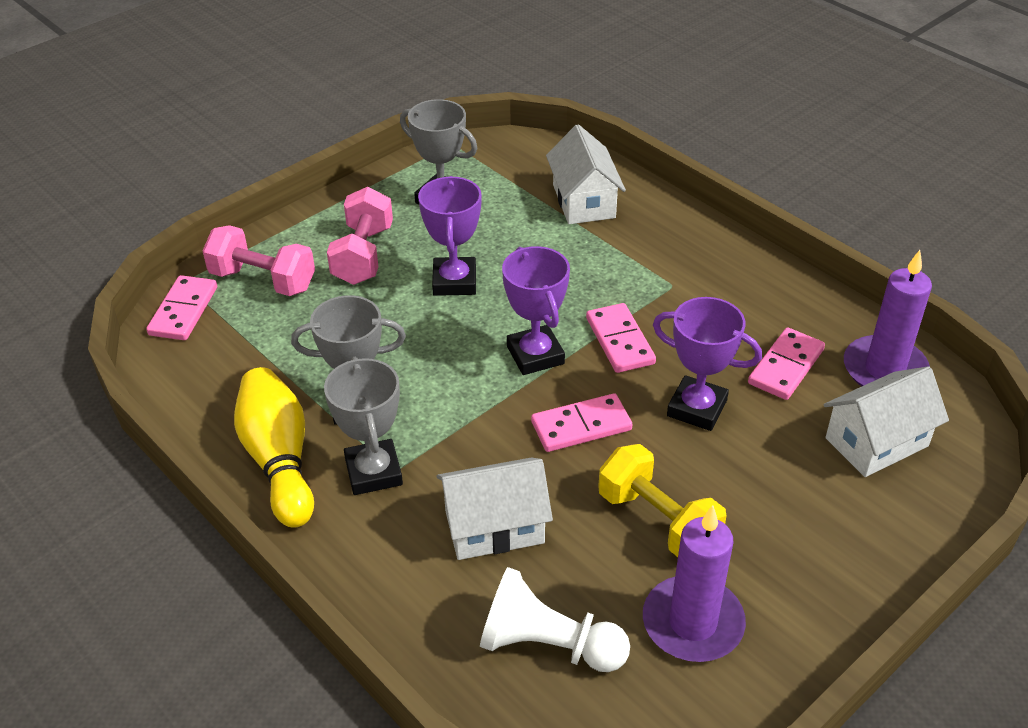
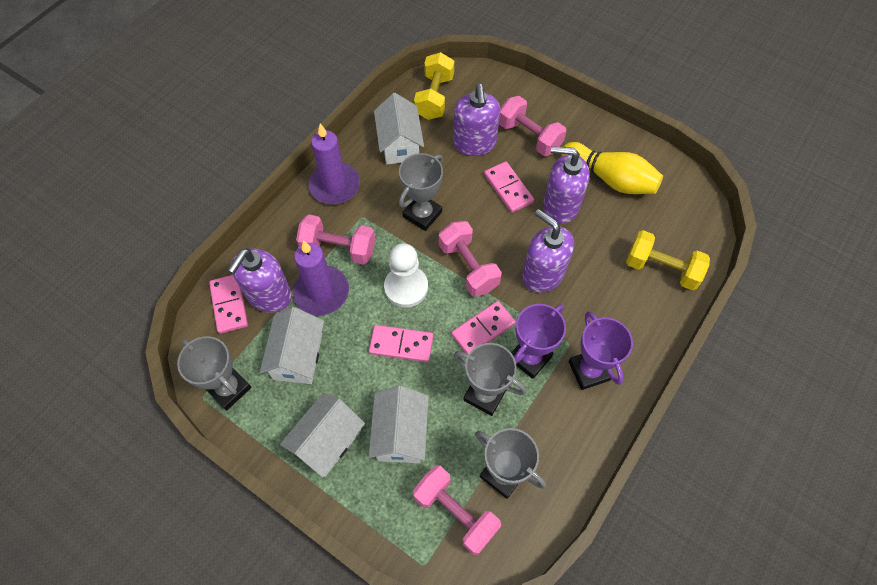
grey trophy: 3 -> 4
pink dumbbell: 2 -> 4
purple soap dispenser: 0 -> 4
purple trophy: 3 -> 2
white house: 3 -> 4
yellow dumbbell: 1 -> 2

